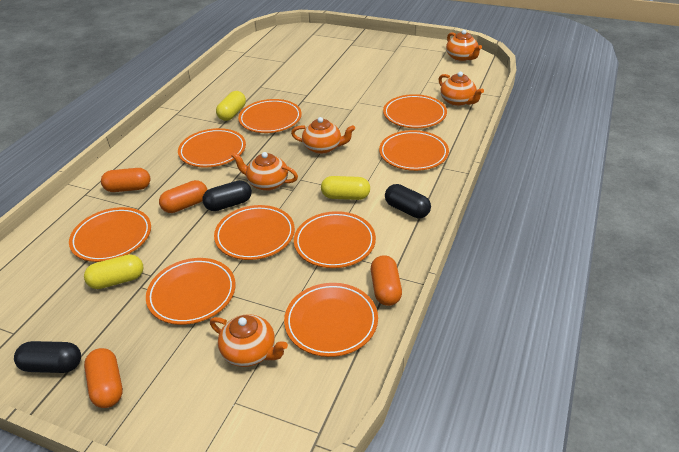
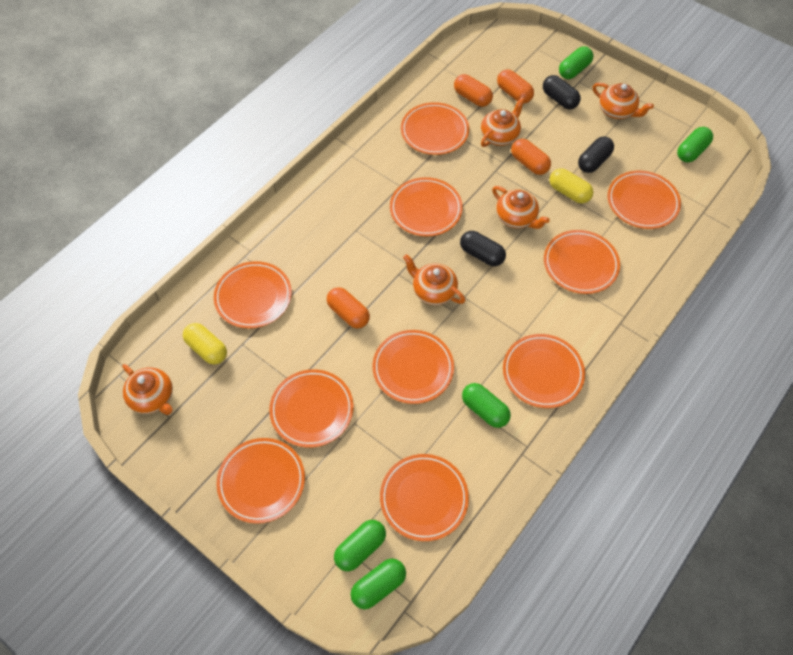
green capsule: 0 -> 5
orange plate: 9 -> 10
yellow capsule: 3 -> 2

